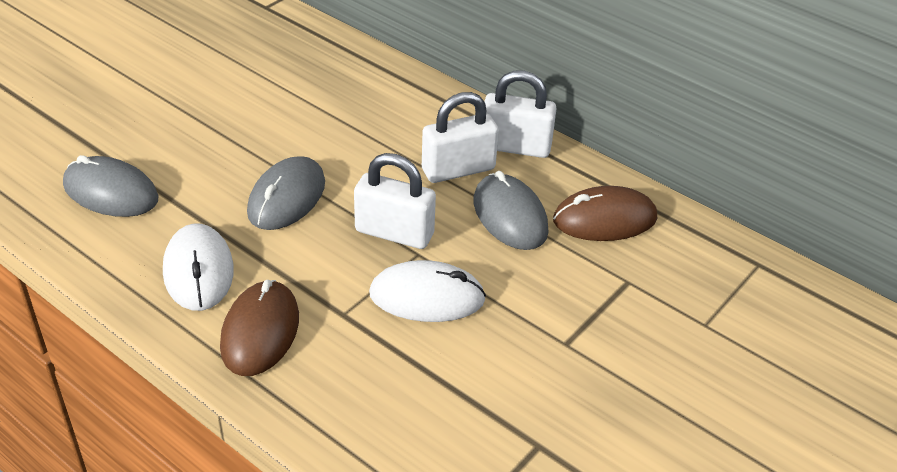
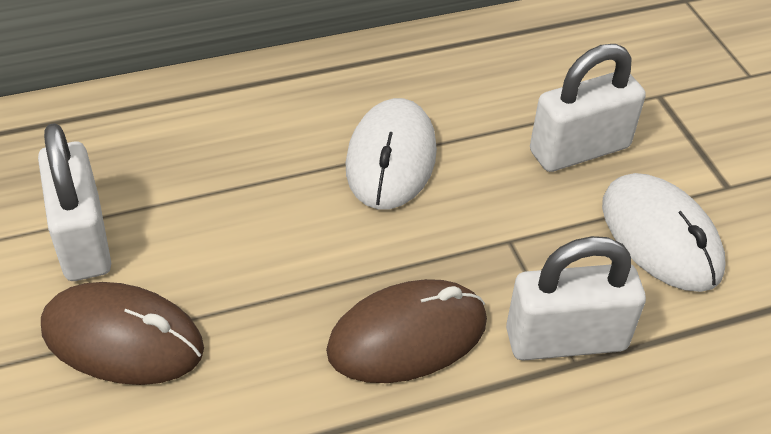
grey mouse: 3 -> 0

